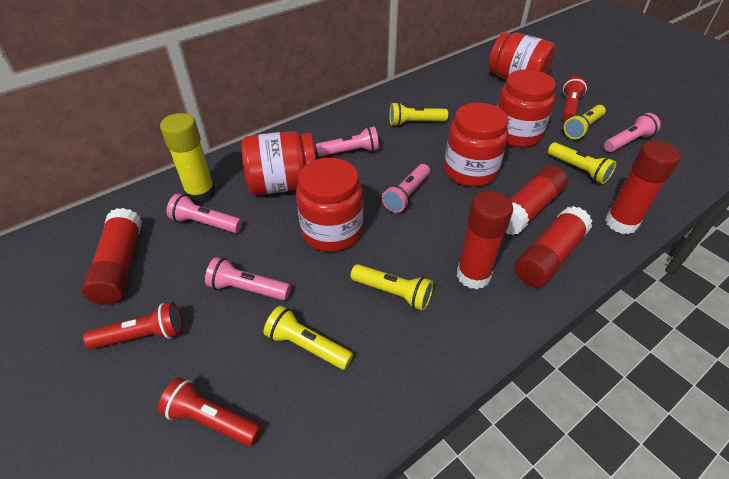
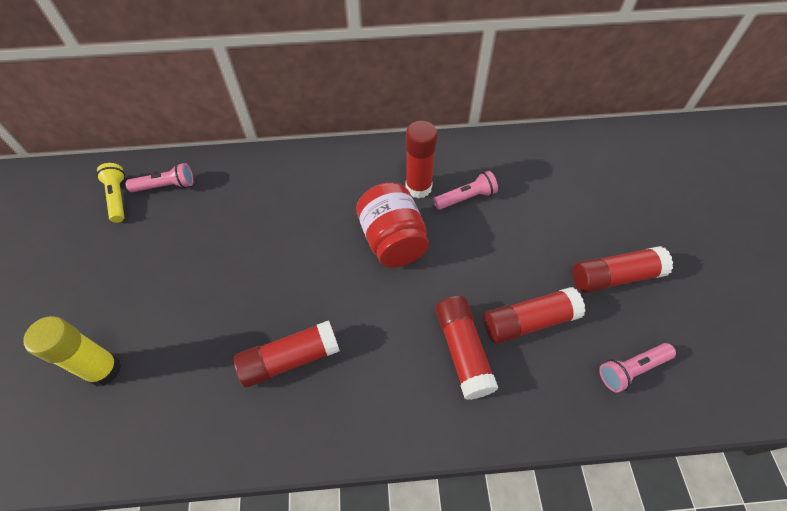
pink flashlight: 5 -> 3
red flashlight: 3 -> 0
red jar: 5 -> 1
yellow flashlight: 5 -> 1

